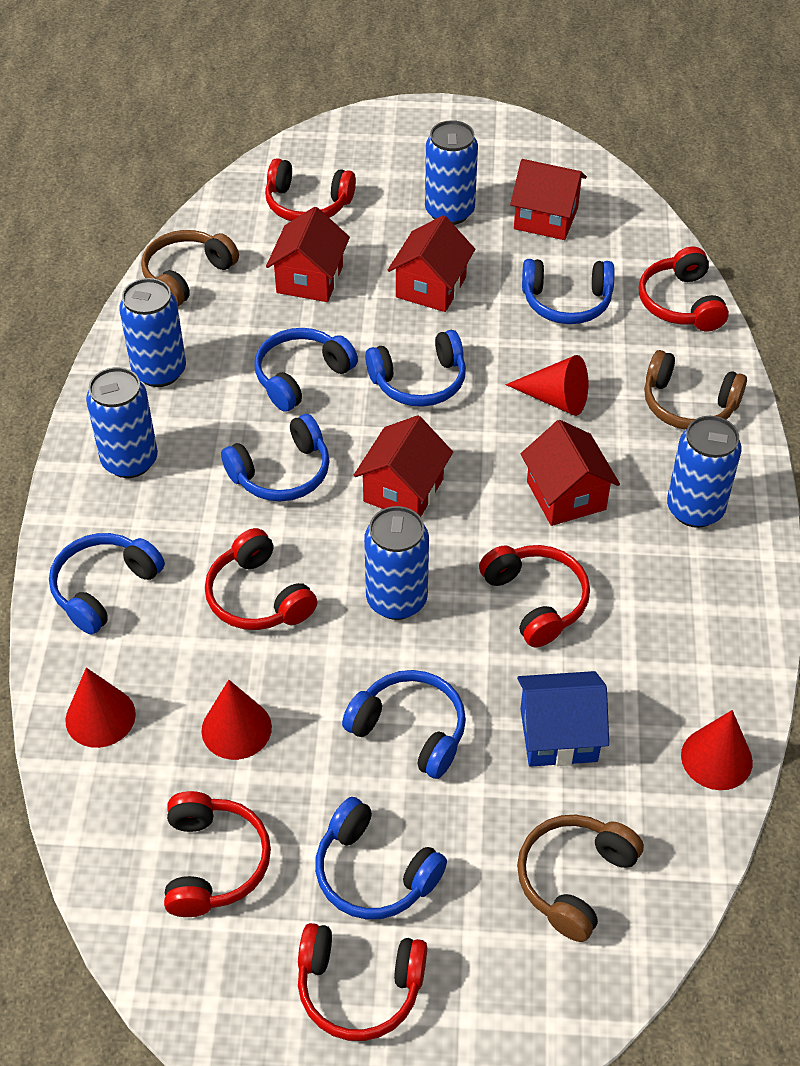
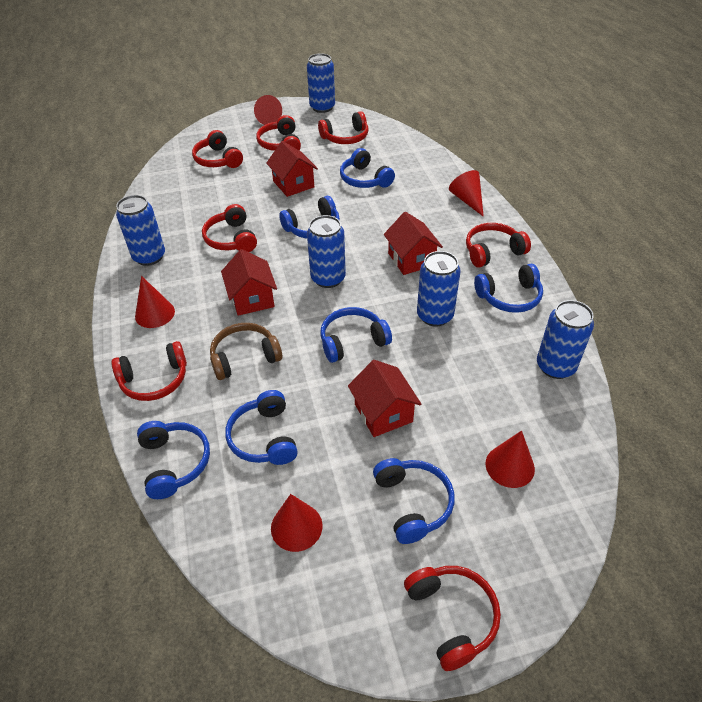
blue house: 1 -> 0
brown headphones: 3 -> 1
red cone: 4 -> 5
red headphones: 6 -> 7
red house: 5 -> 4

